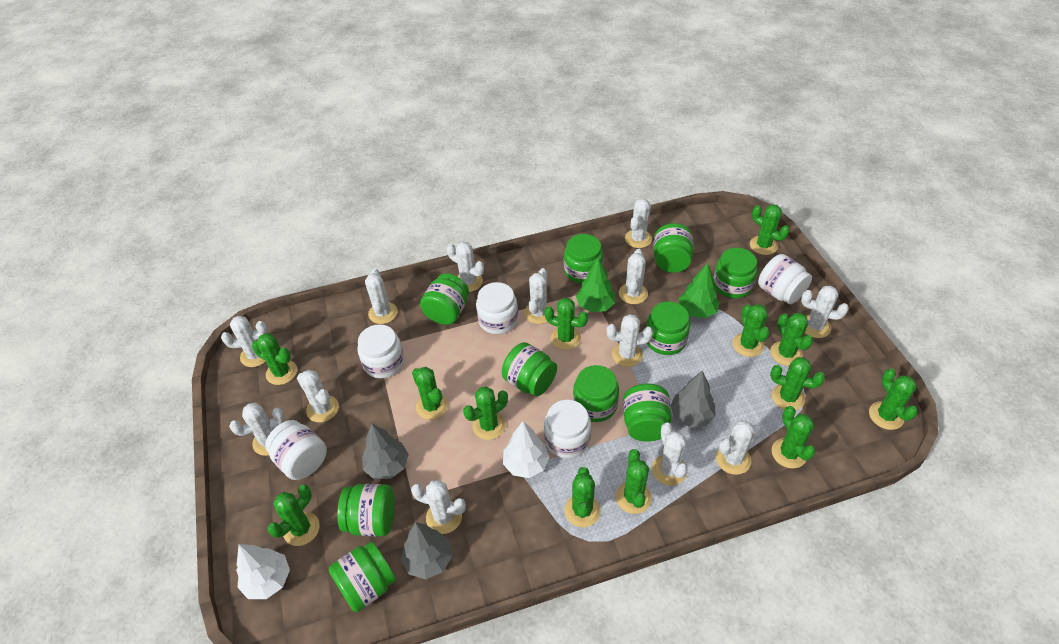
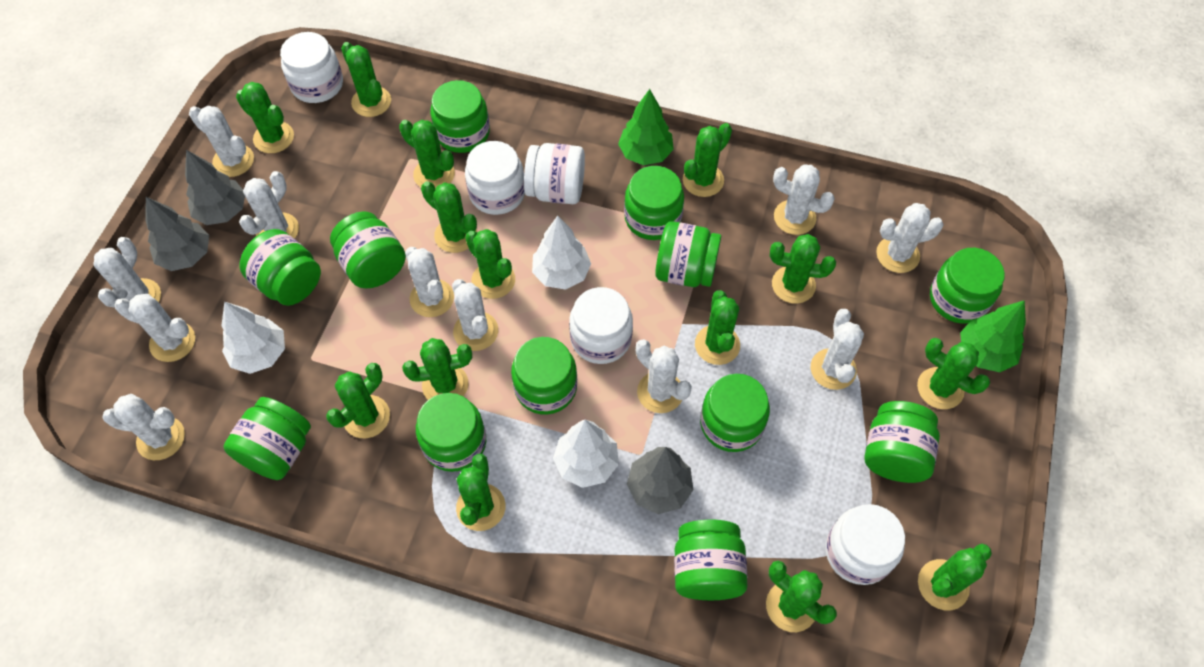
green cactus: 13 -> 14
green jar: 10 -> 12
white cactus: 13 -> 11
white tree: 2 -> 3

